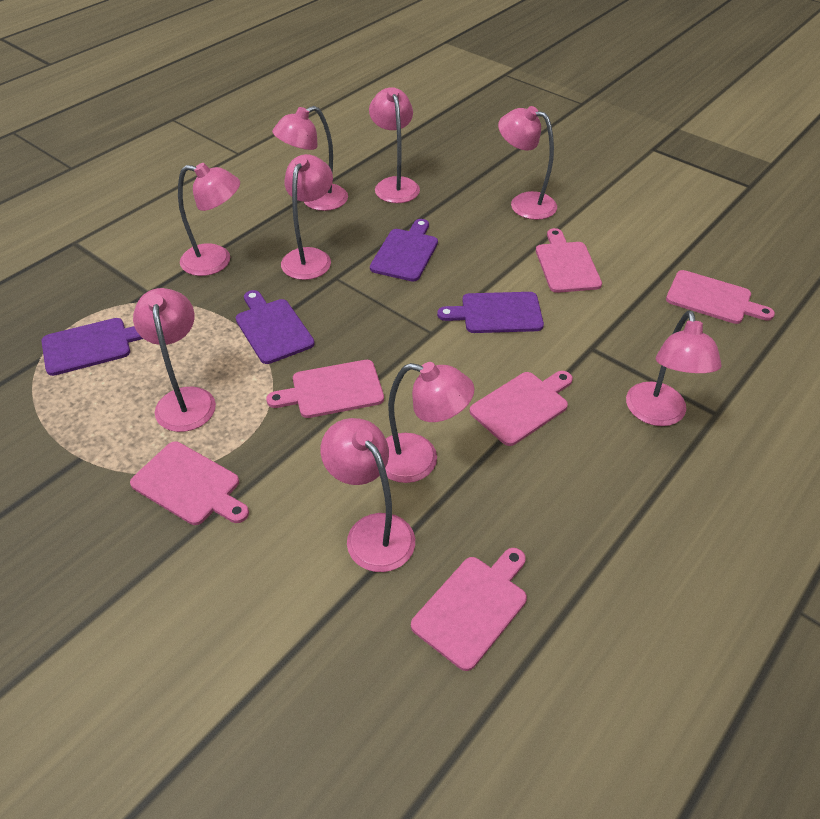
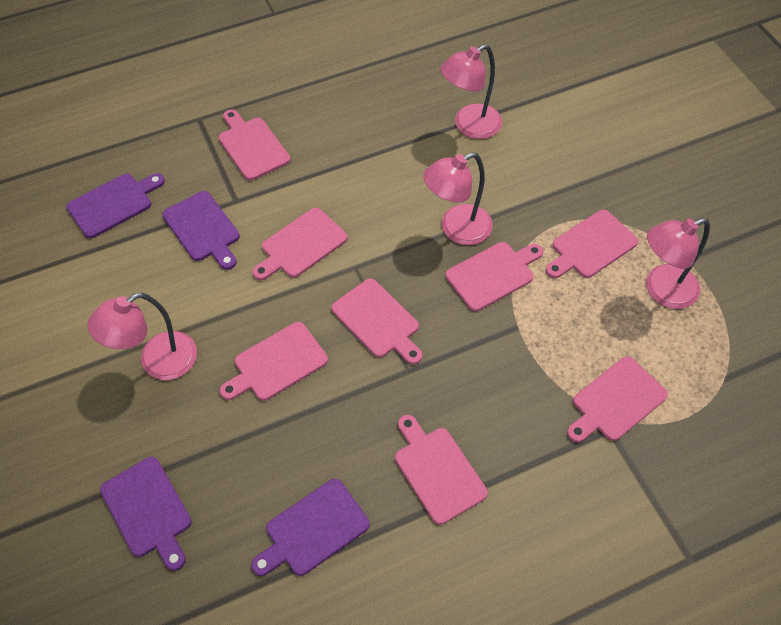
pink cutting board: 6 -> 8
pink lamp: 9 -> 4

